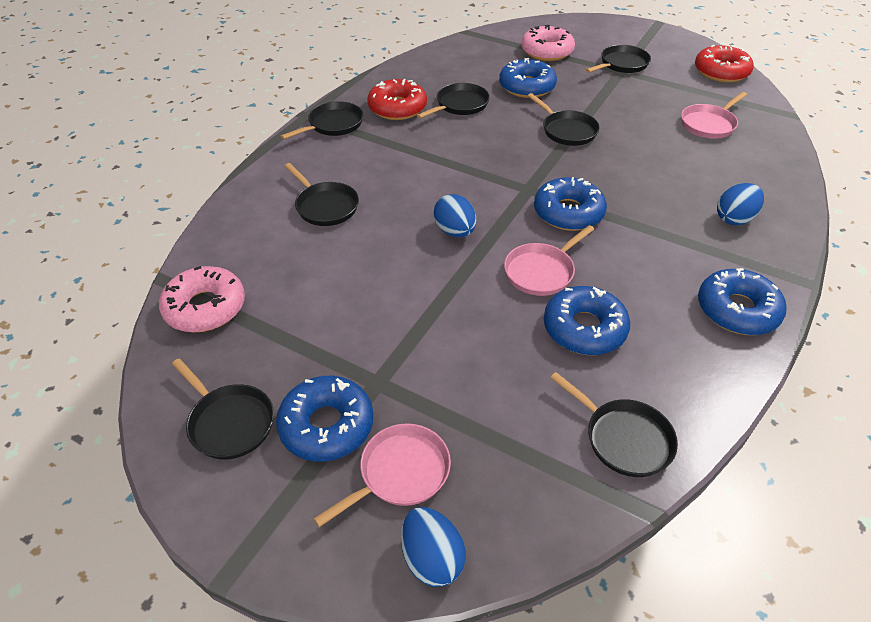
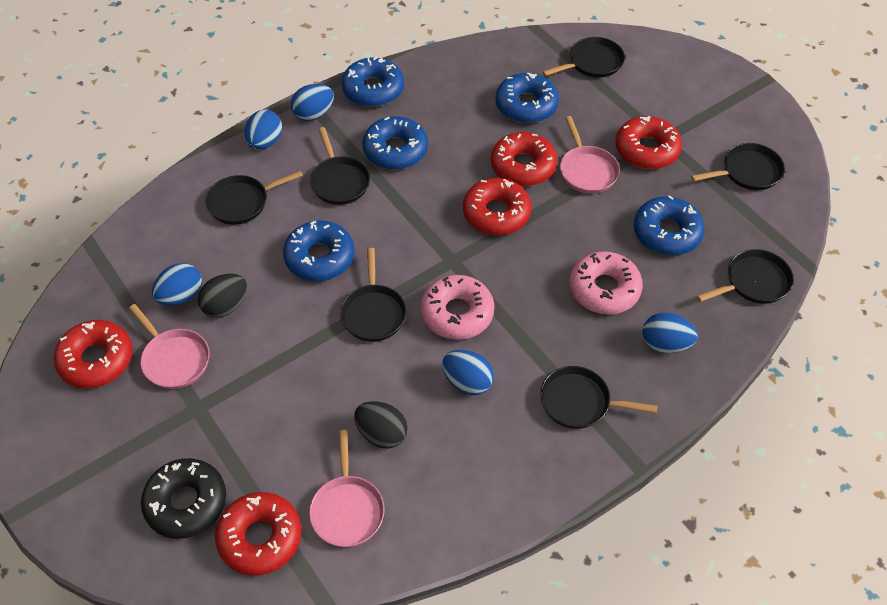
black donut: 0 -> 1
black egg: 0 -> 2
blue egg: 3 -> 5
red donut: 2 -> 5

